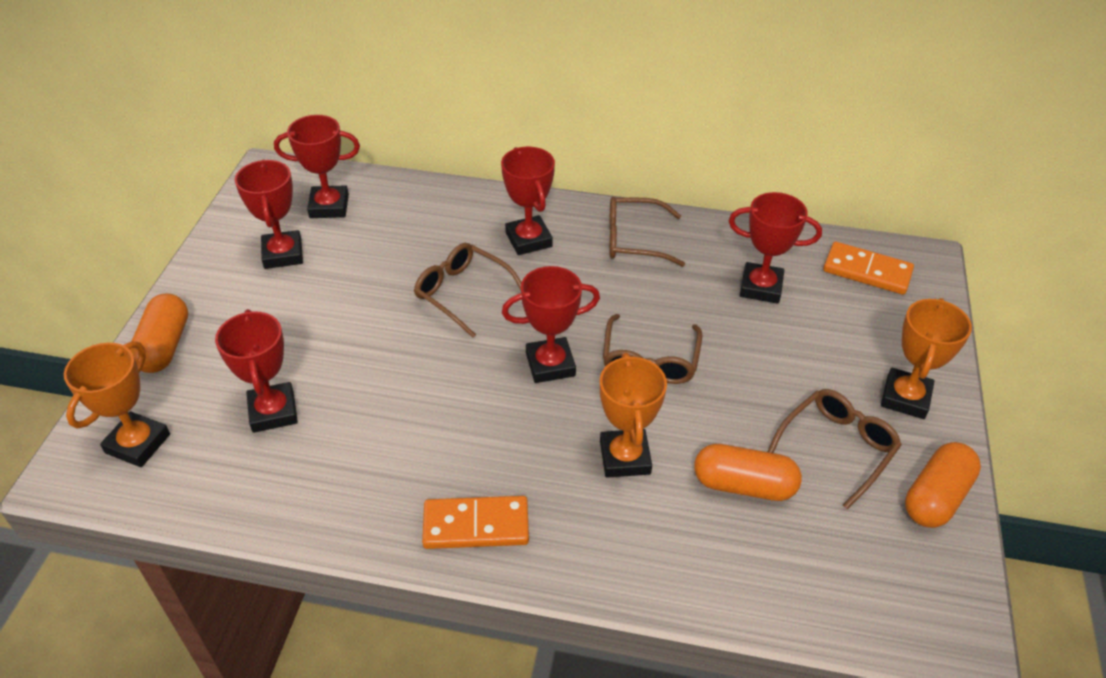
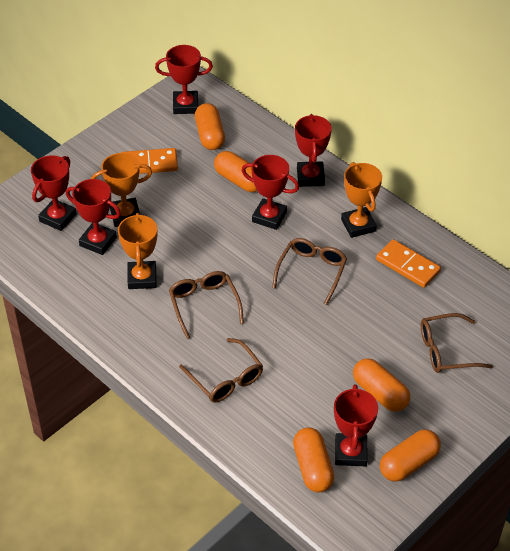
orange capsule: 3 -> 5

